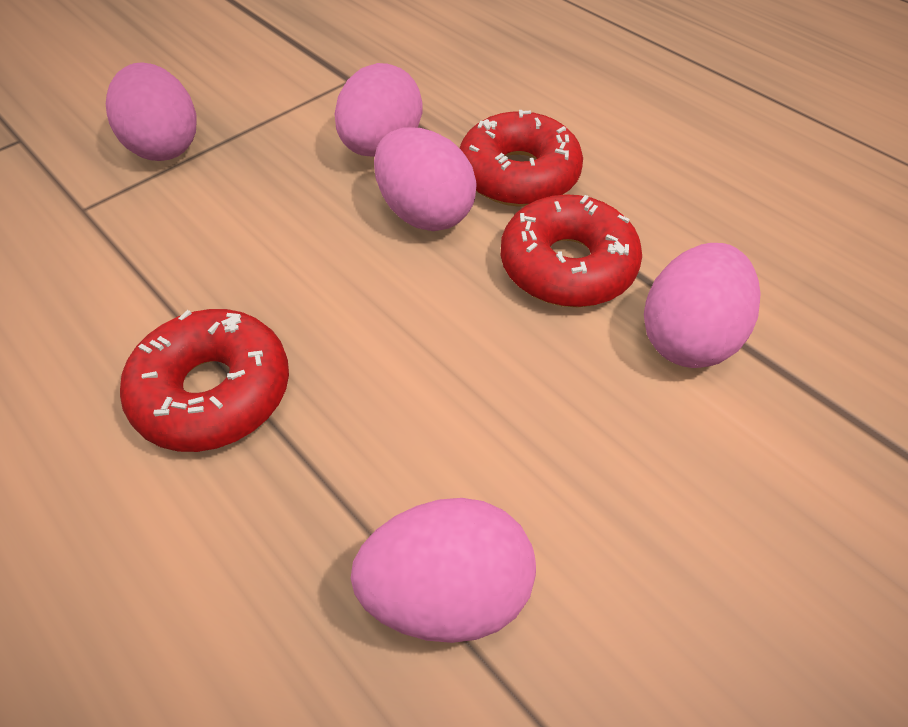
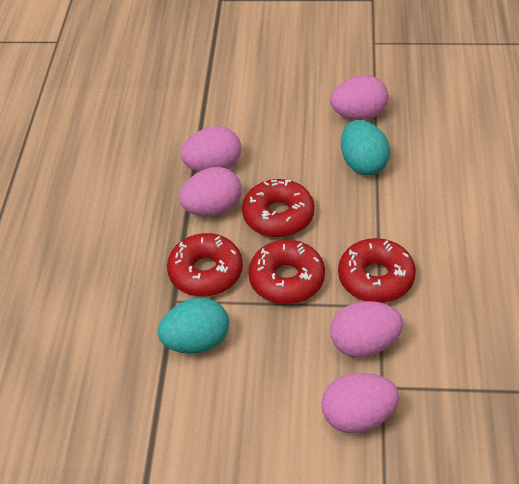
red donut: 3 -> 4
turquoise egg: 0 -> 2

